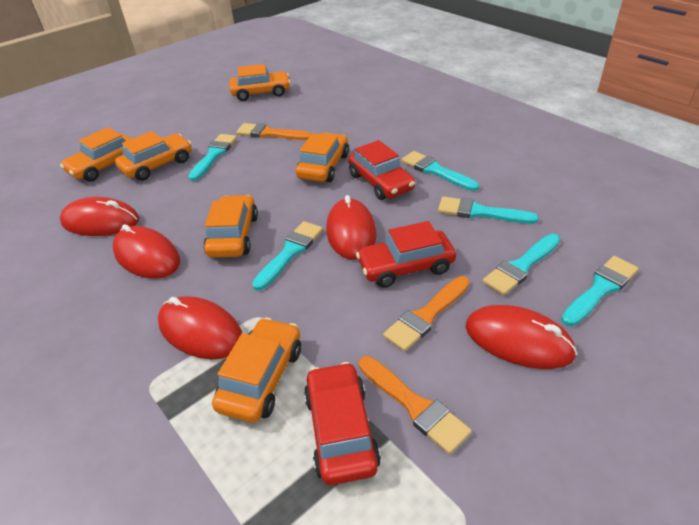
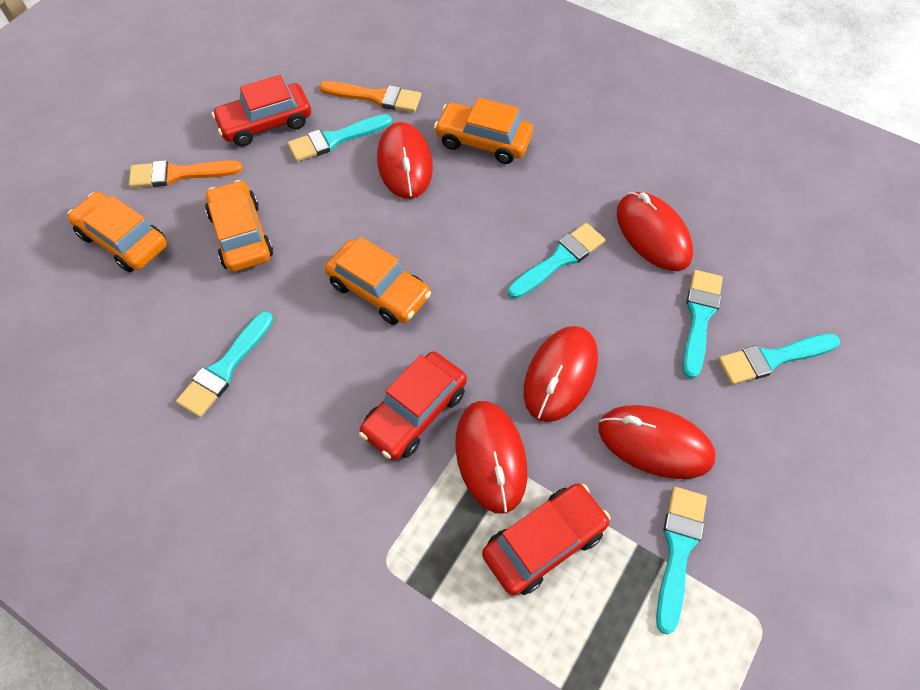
orange brush: 3 -> 2
orange car: 6 -> 4

